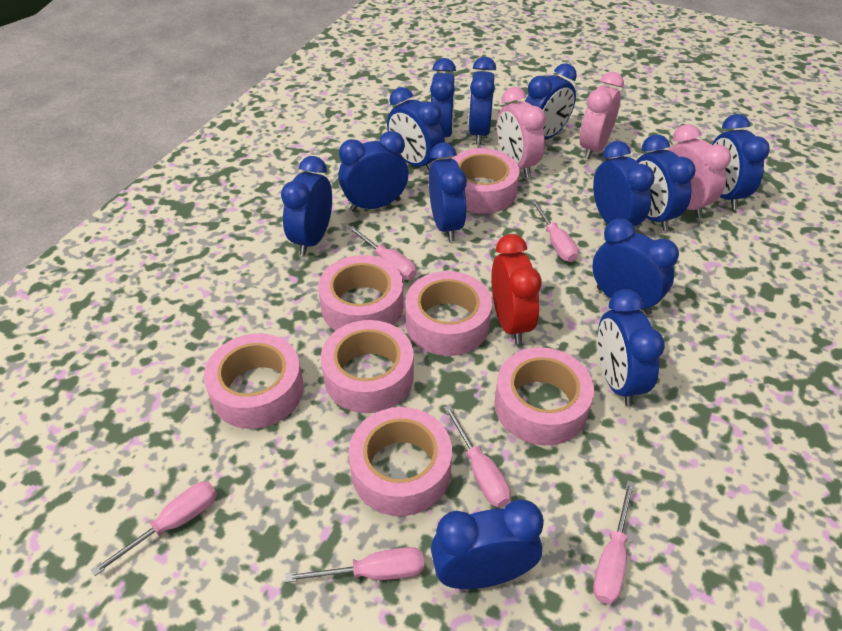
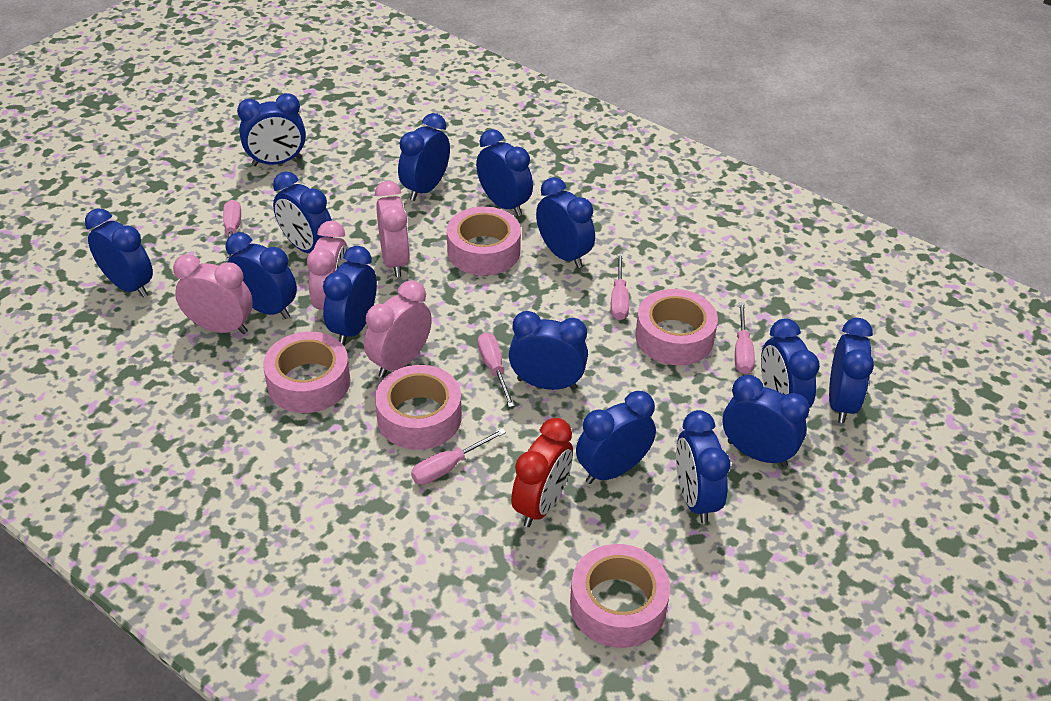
blue clock: 13 -> 14
pink clock: 3 -> 4
pink screwdriver: 6 -> 5
pink tape: 7 -> 5

